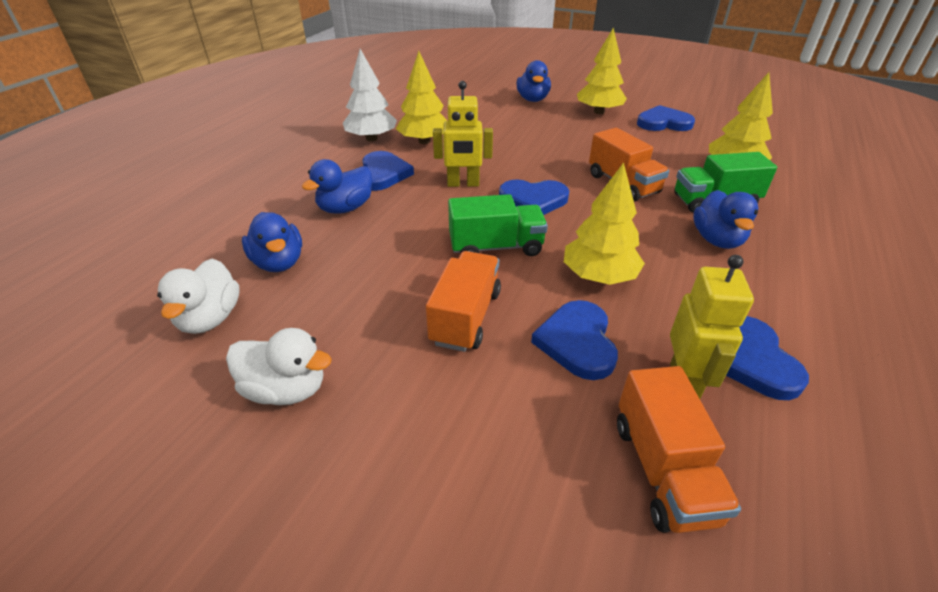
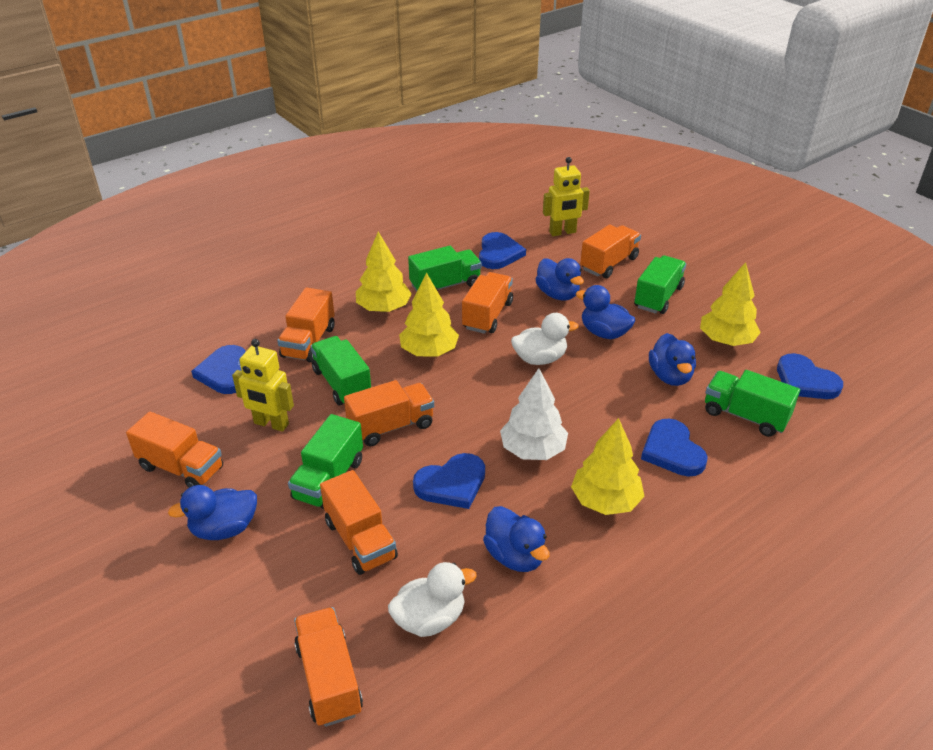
blue duck: 4 -> 5
green truck: 2 -> 5
orange truck: 3 -> 7

